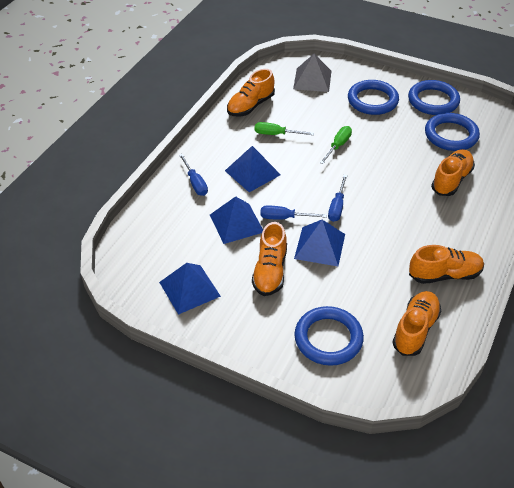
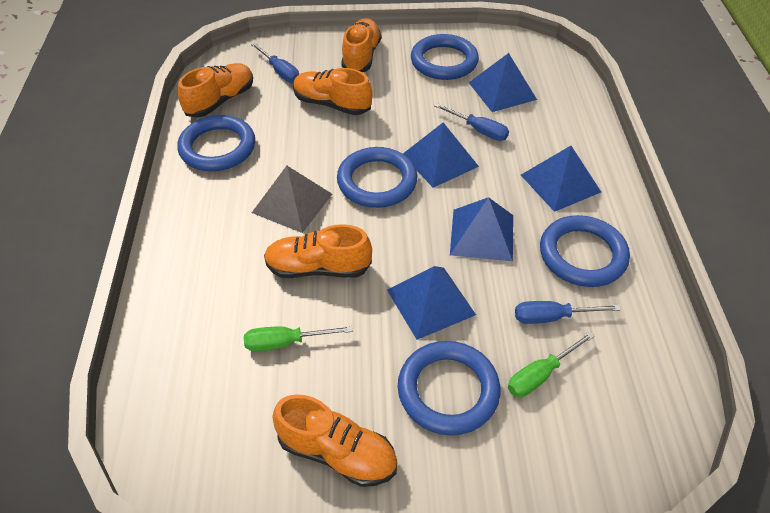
blue pyramid: 4 -> 5
blue ring: 4 -> 5

